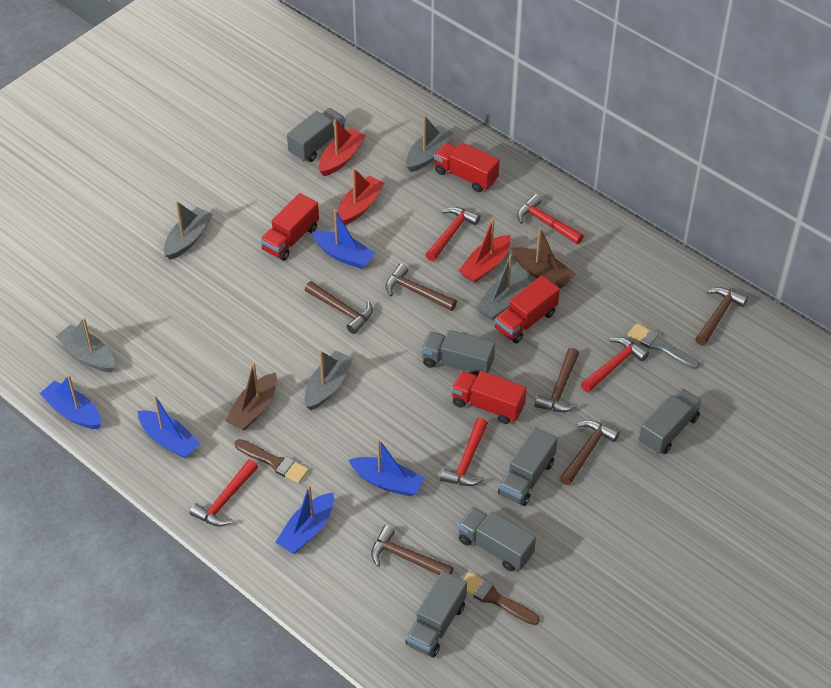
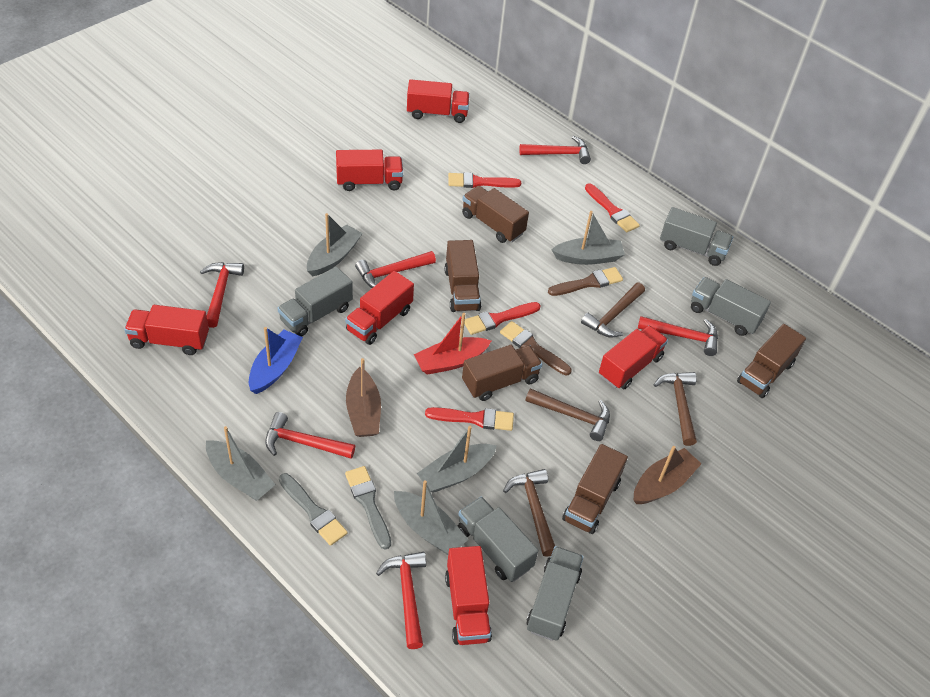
blue boat: 5 -> 1
brown hammer: 6 -> 4
brown truck: 0 -> 5
grey brush: 1 -> 2
grey truck: 6 -> 5
red boat: 3 -> 1
red brush: 0 -> 4
red hammer: 5 -> 6
red truck: 4 -> 6

